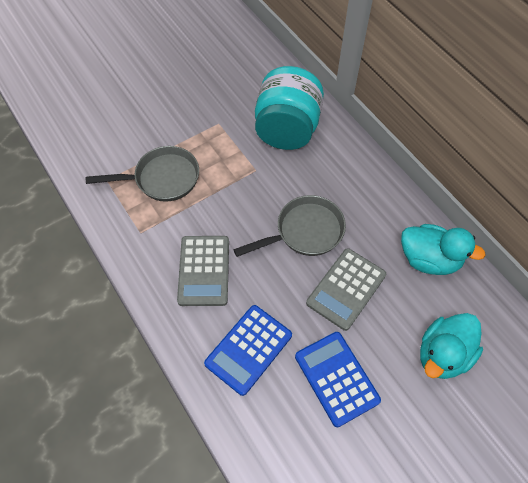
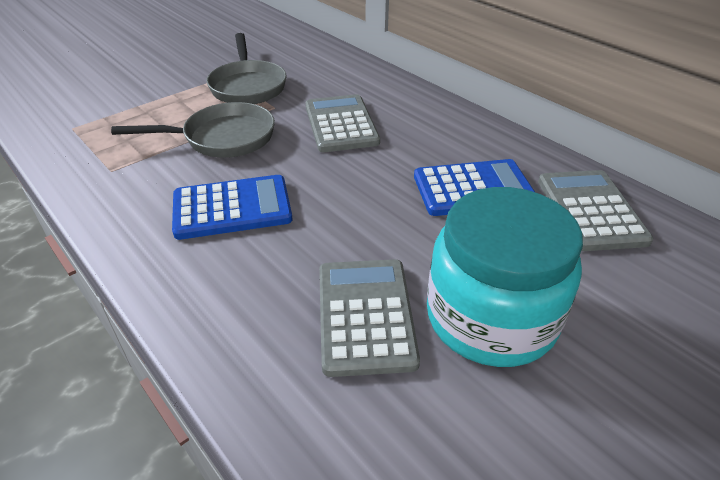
grey calculator: 2 -> 3
turquoise duck: 2 -> 0

